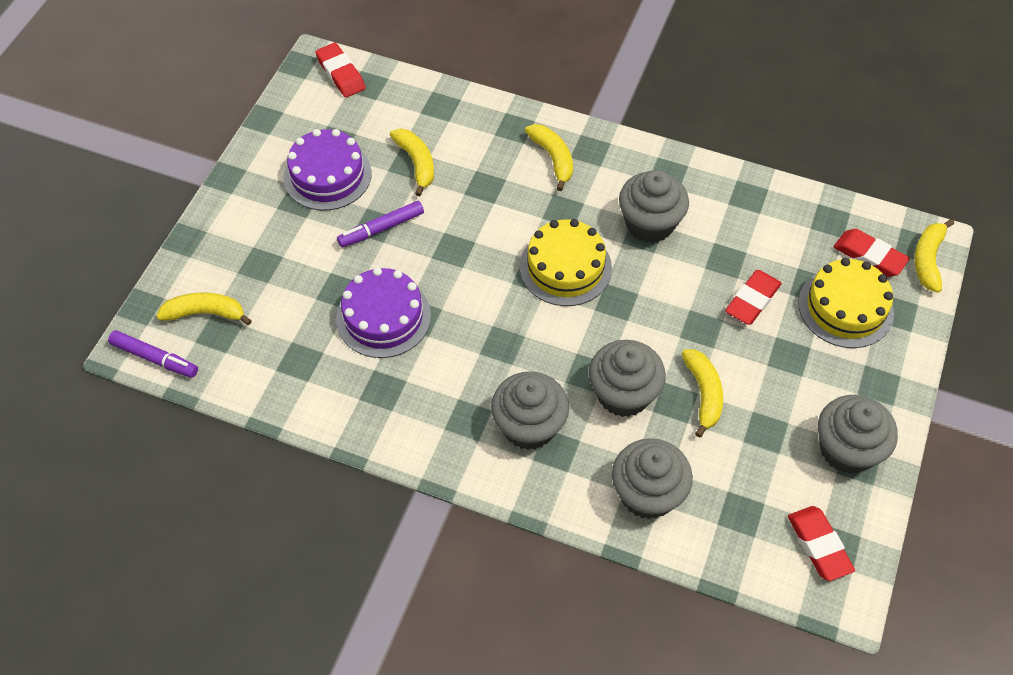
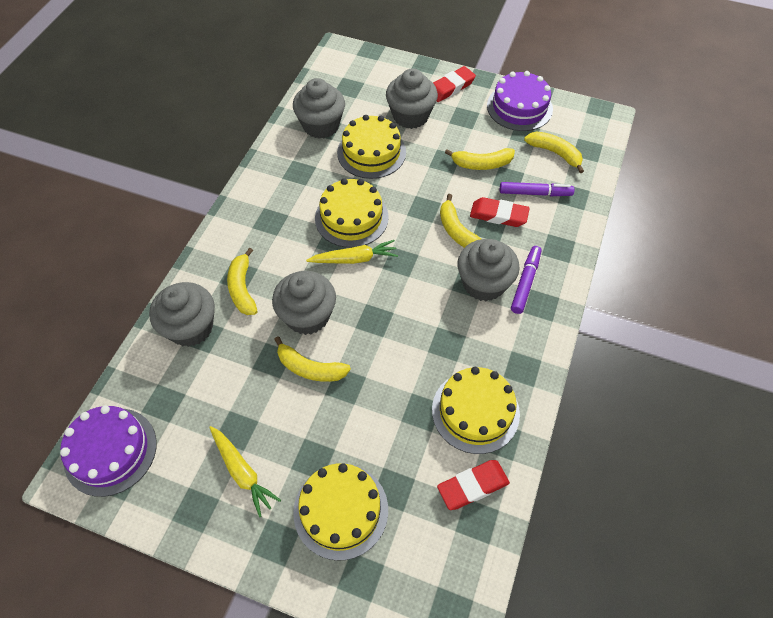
red eraser: 4 -> 3
yellow cake: 2 -> 4
yellow carrot: 0 -> 2

